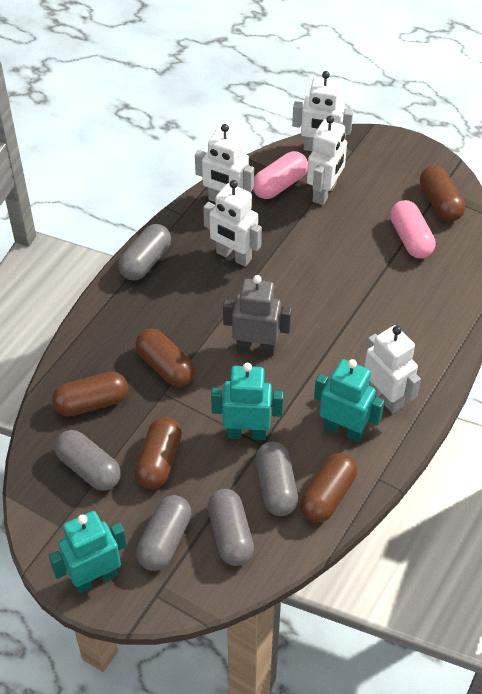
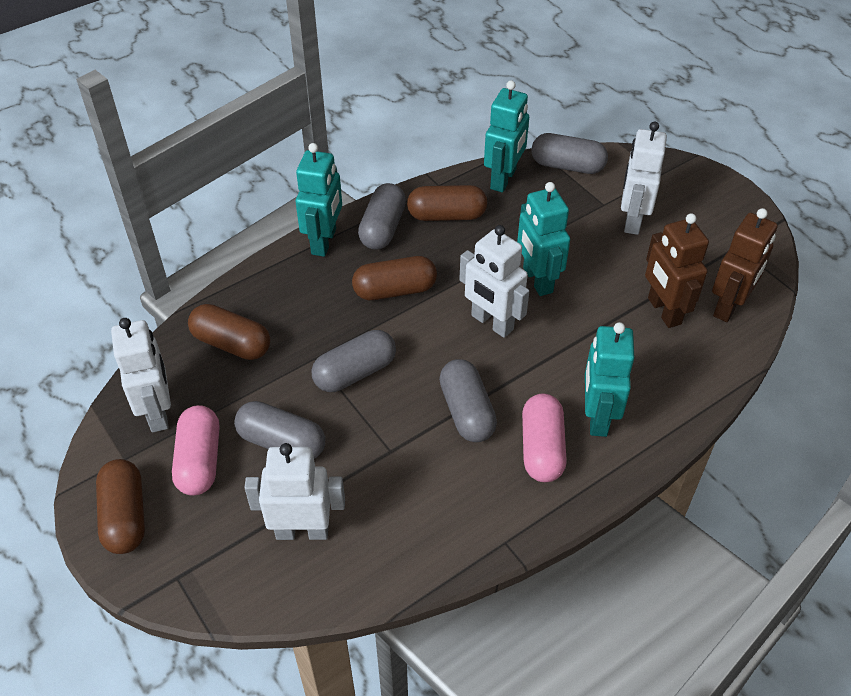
brown capsule: 5 -> 4
brown robot: 0 -> 2
grey robot: 1 -> 0
turquoise robot: 3 -> 4
white robot: 5 -> 4

